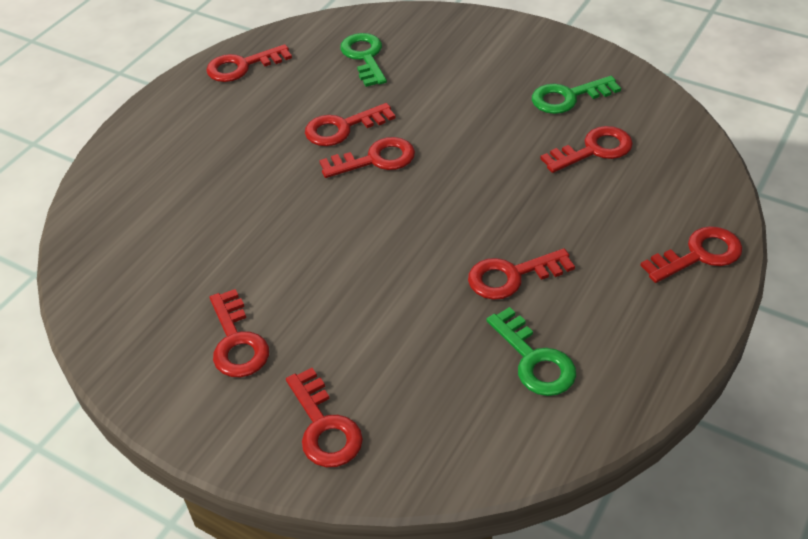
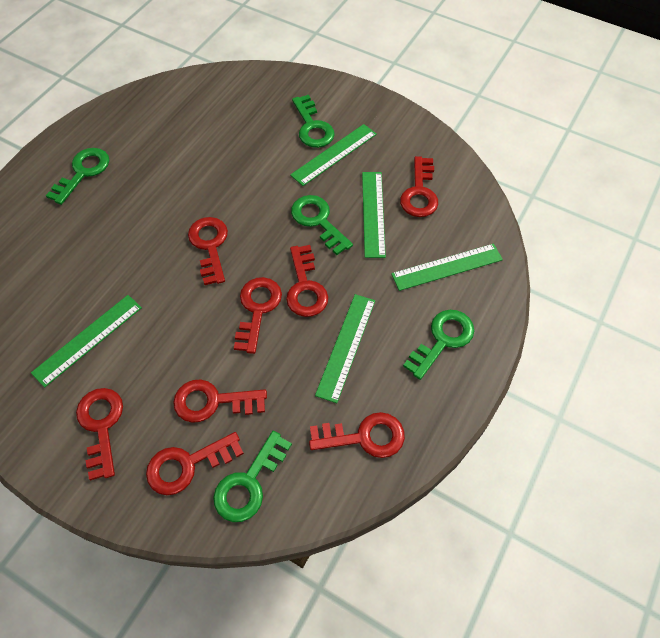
green key: 3 -> 5
green ruler: 0 -> 5

